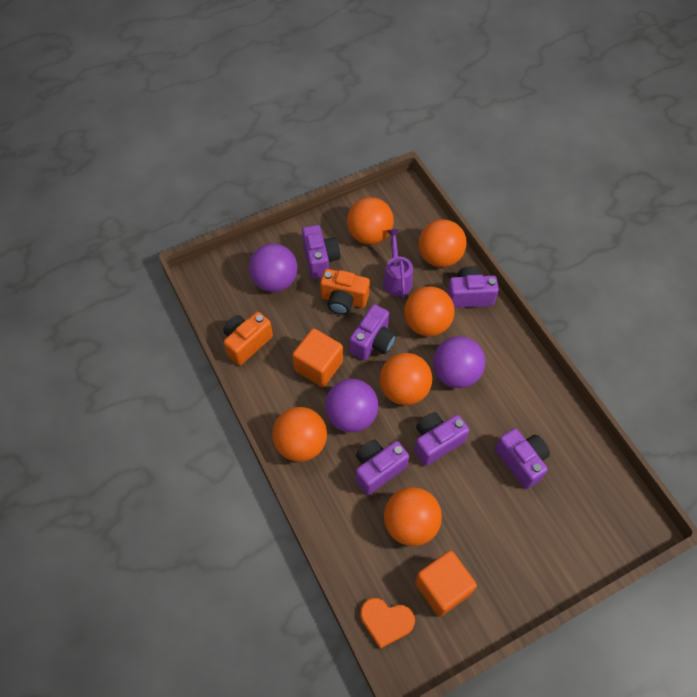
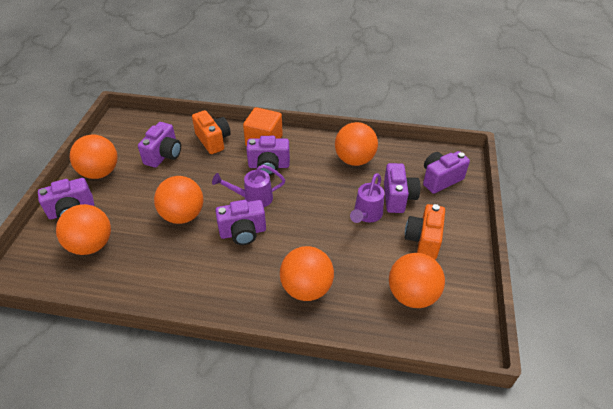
orange cube: 2 -> 1
orange heart: 1 -> 0
purple ball: 3 -> 0
purple watering can: 1 -> 2

